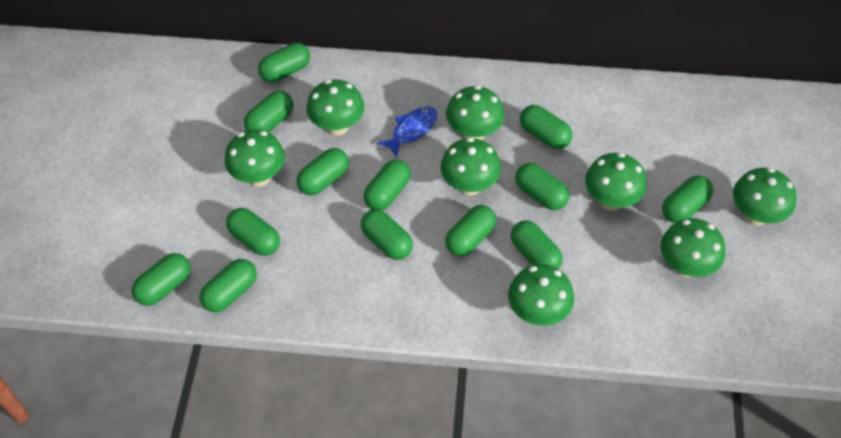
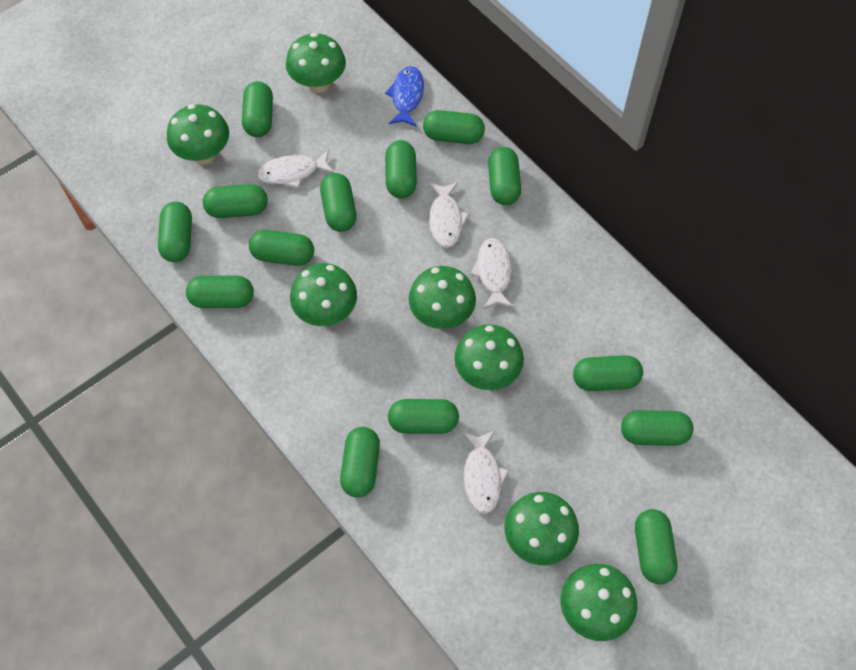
green capsule: 13 -> 14
green mushroom: 8 -> 7
white fish: 0 -> 4

